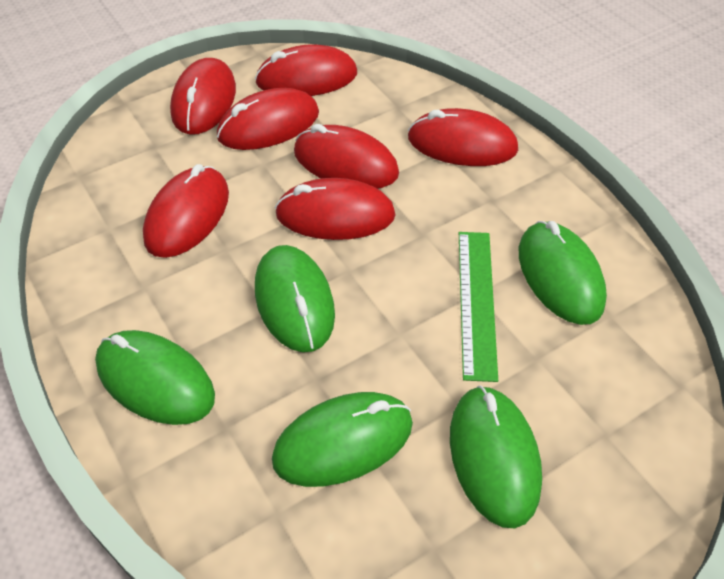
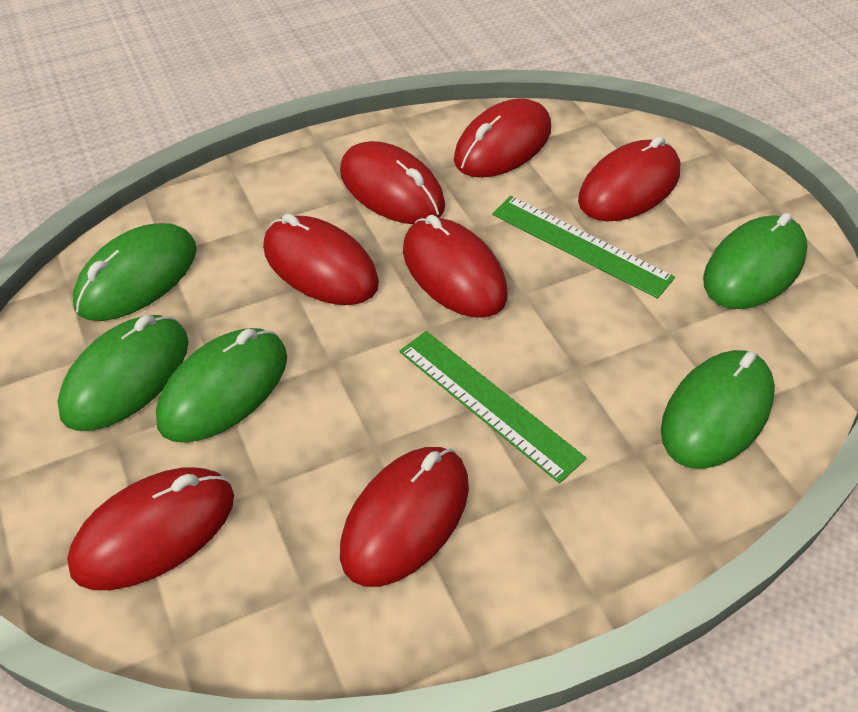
green ruler: 1 -> 2

